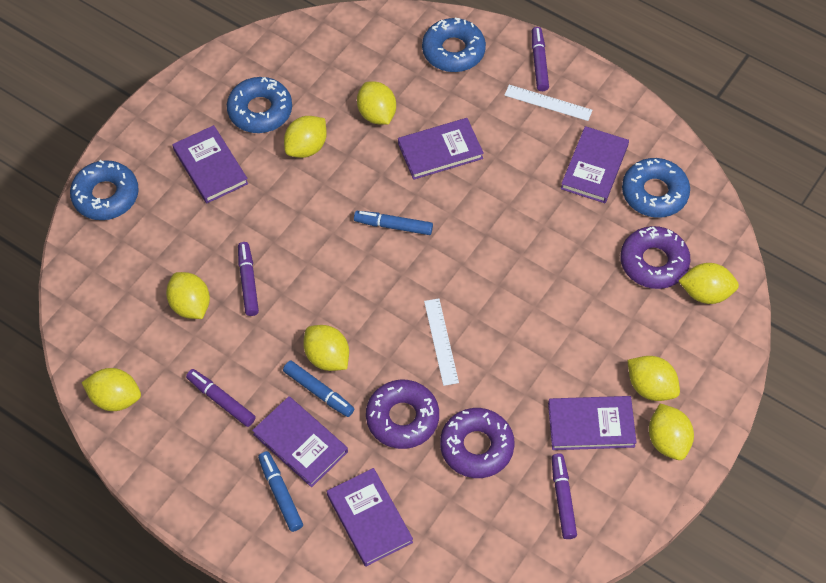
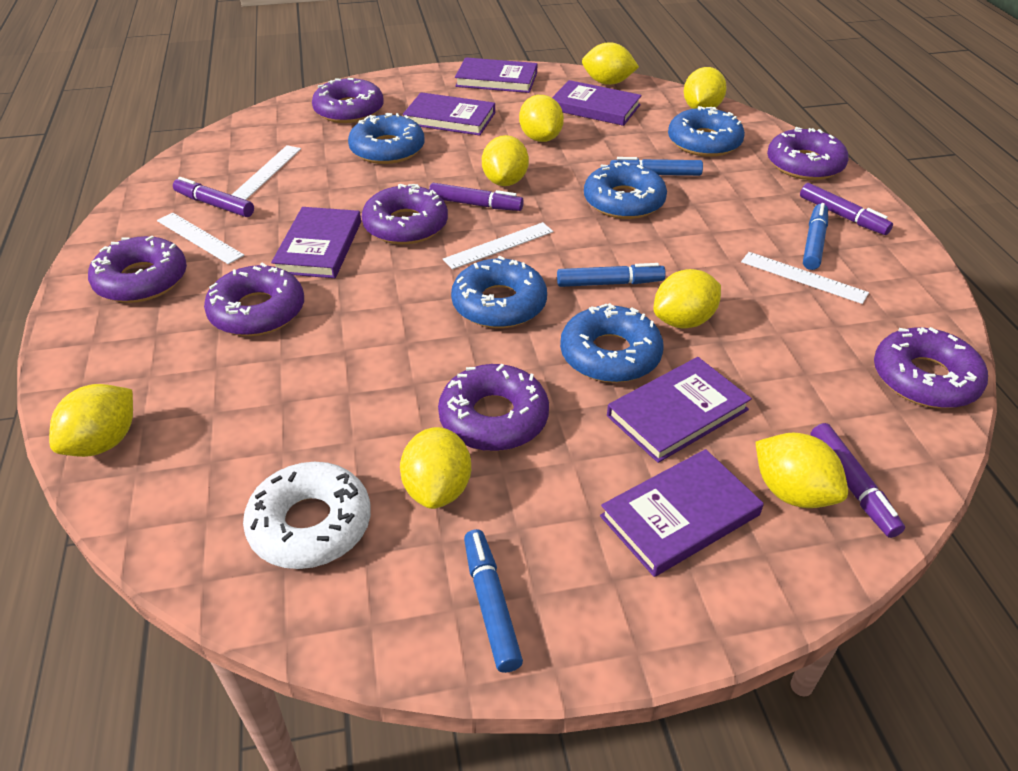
blue donut: 4 -> 5
blue marker: 3 -> 4
purple donut: 3 -> 7
white donut: 0 -> 1
white ruler: 2 -> 4

